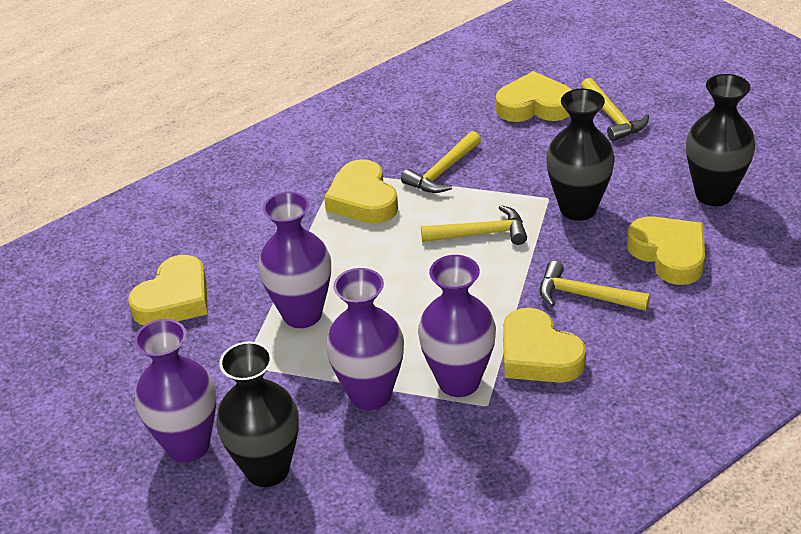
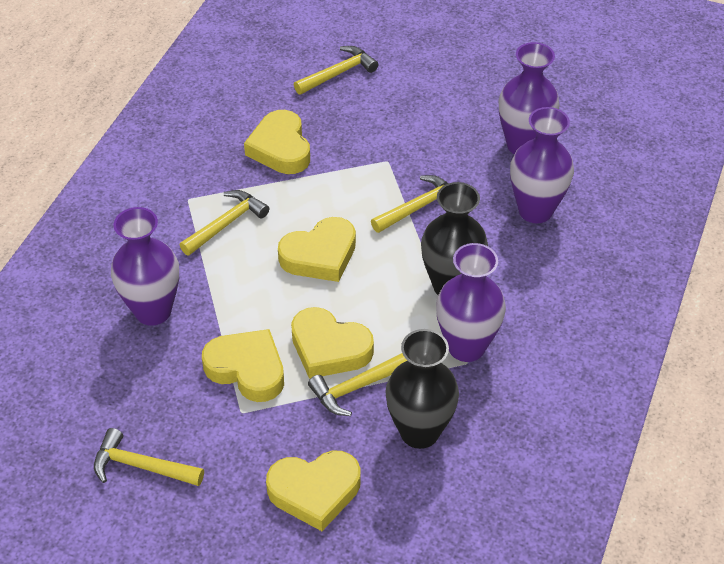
black vase: 3 -> 2
yellow hammer: 4 -> 5

